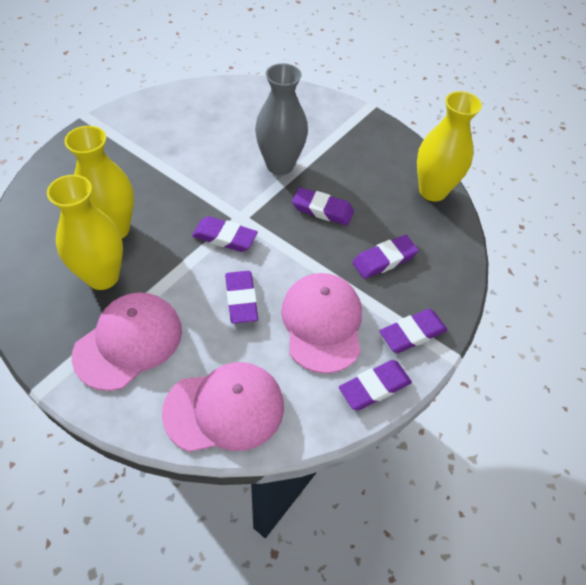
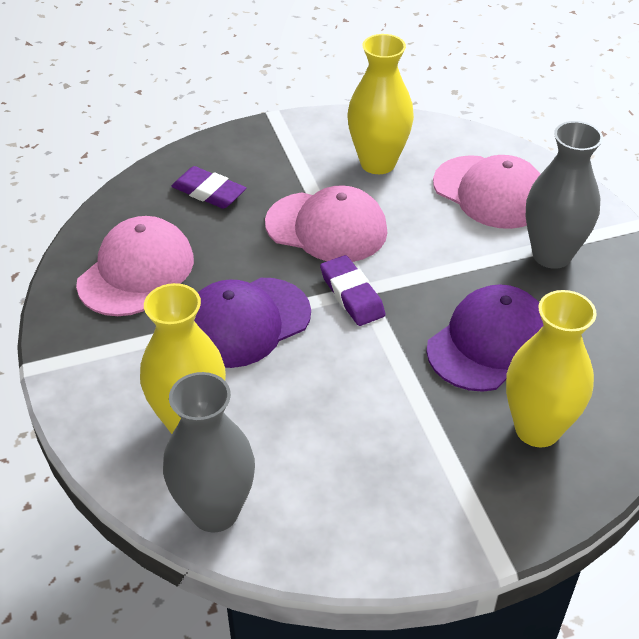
grey vase: 1 -> 2
purple cap: 0 -> 2
purple eraser: 6 -> 2

